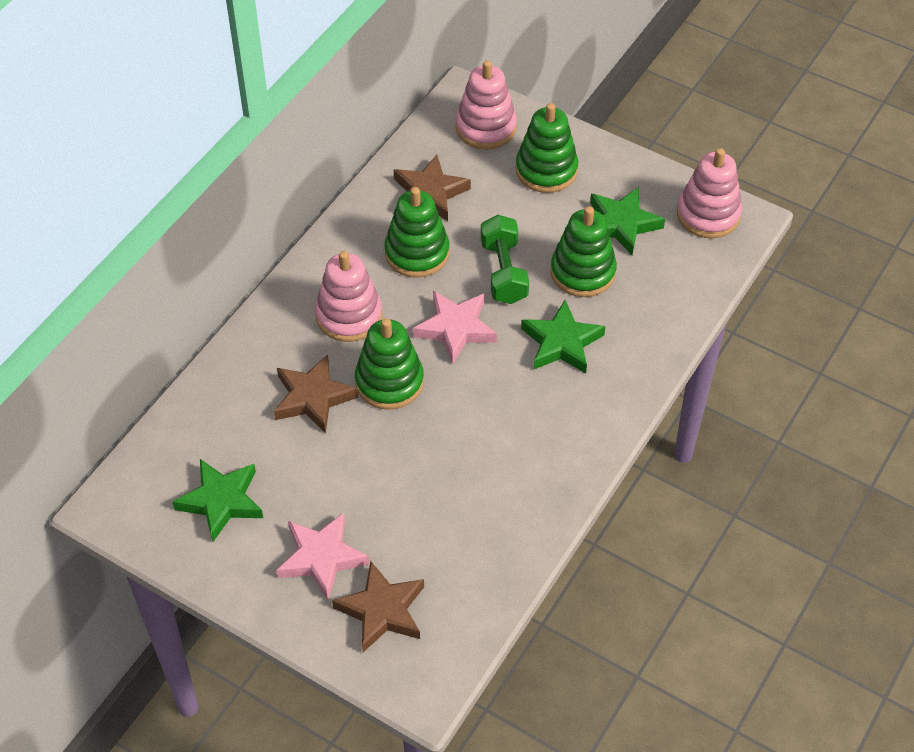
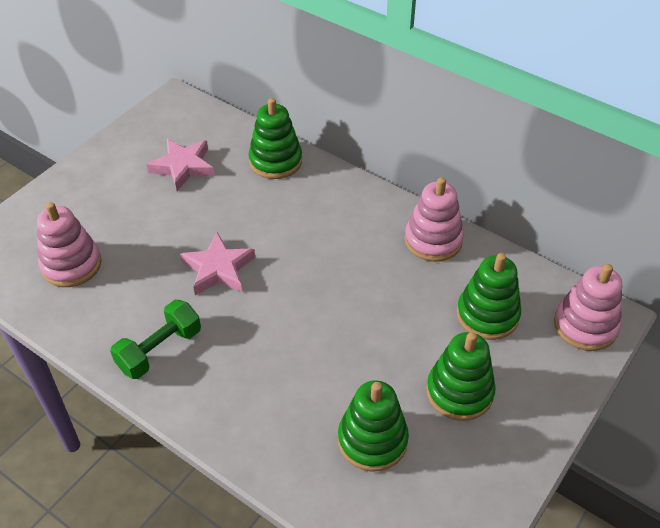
brown star: 3 -> 0
green star: 3 -> 0

